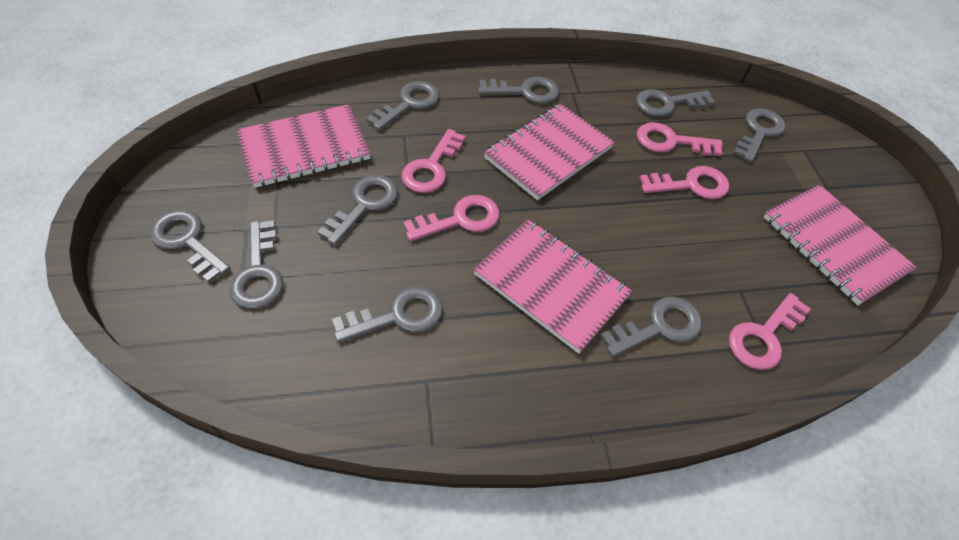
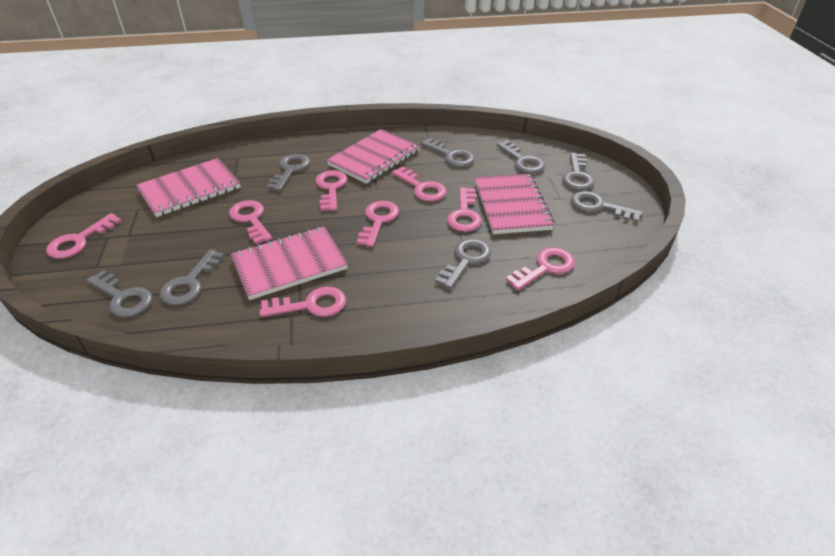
grey key: 9 -> 8
pink key: 5 -> 8

